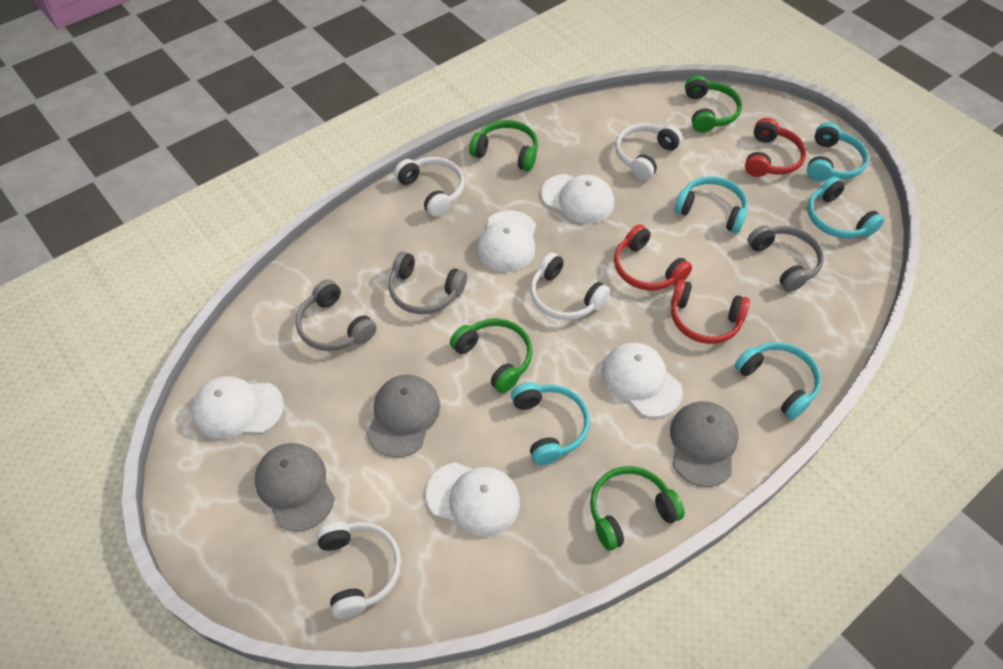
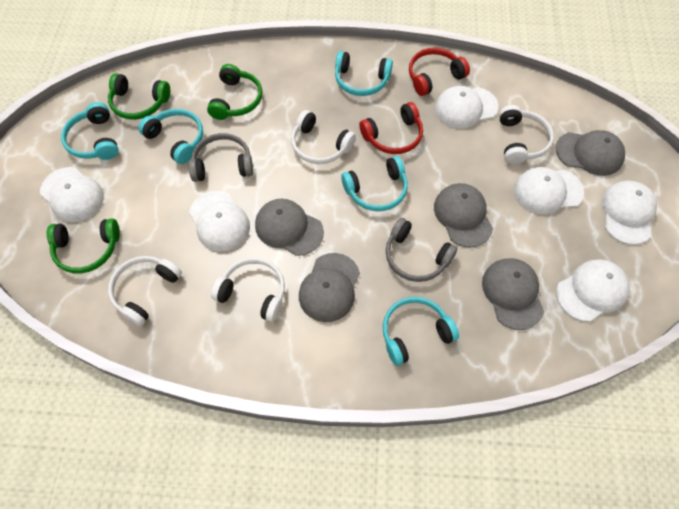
green headphones: 4 -> 3
grey cap: 3 -> 5
grey headphones: 3 -> 2
red headphones: 3 -> 2
white cap: 5 -> 6

